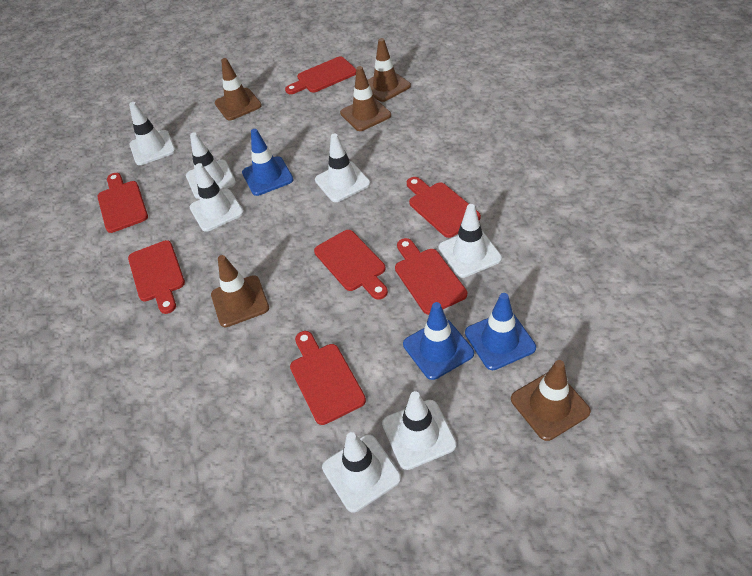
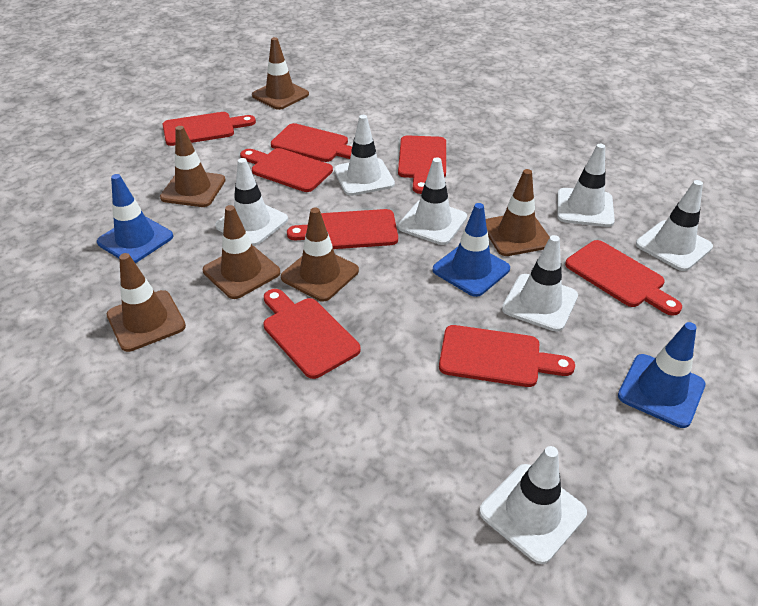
brown traffic cone: 5 -> 6
red cutting board: 7 -> 8

